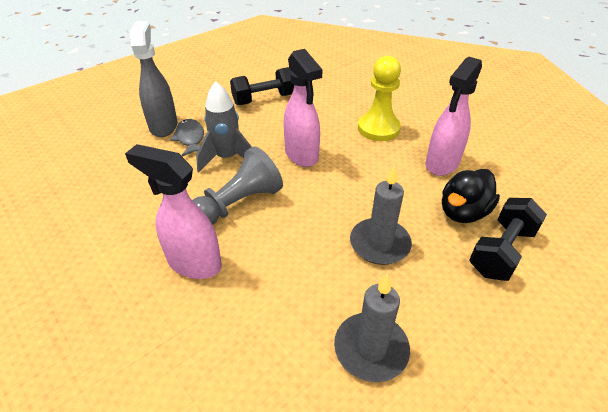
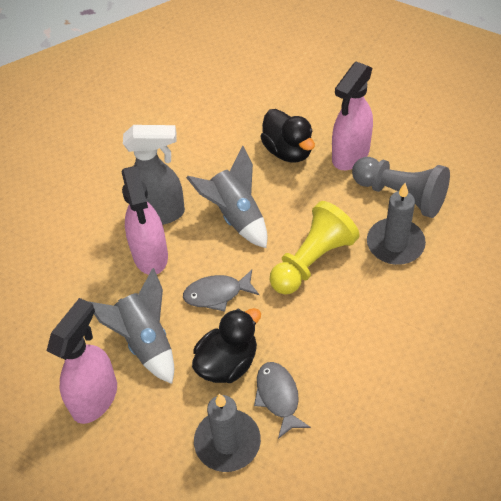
black duck: 1 -> 2
black dumbbell: 2 -> 0
grey fish: 1 -> 2
grey rocket: 1 -> 2

